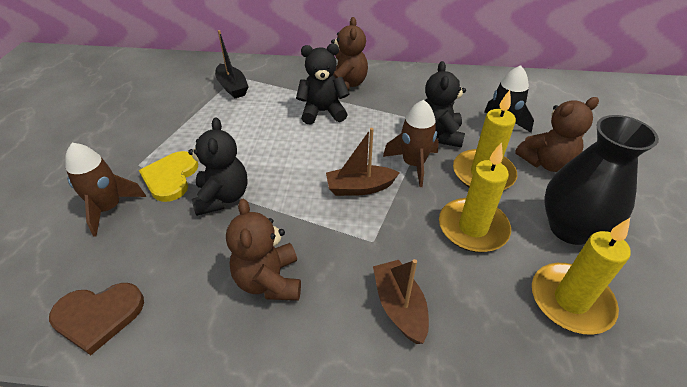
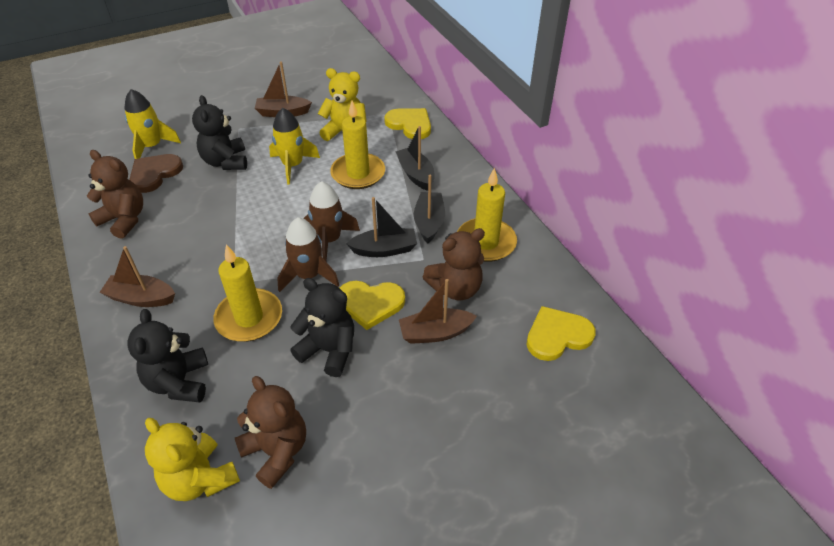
black boat: 1 -> 3
black rocket: 1 -> 0
black vase: 1 -> 0
brown boat: 2 -> 3
yellow heart: 1 -> 3
yellow rocket: 0 -> 2
yellow teddy bear: 0 -> 2

